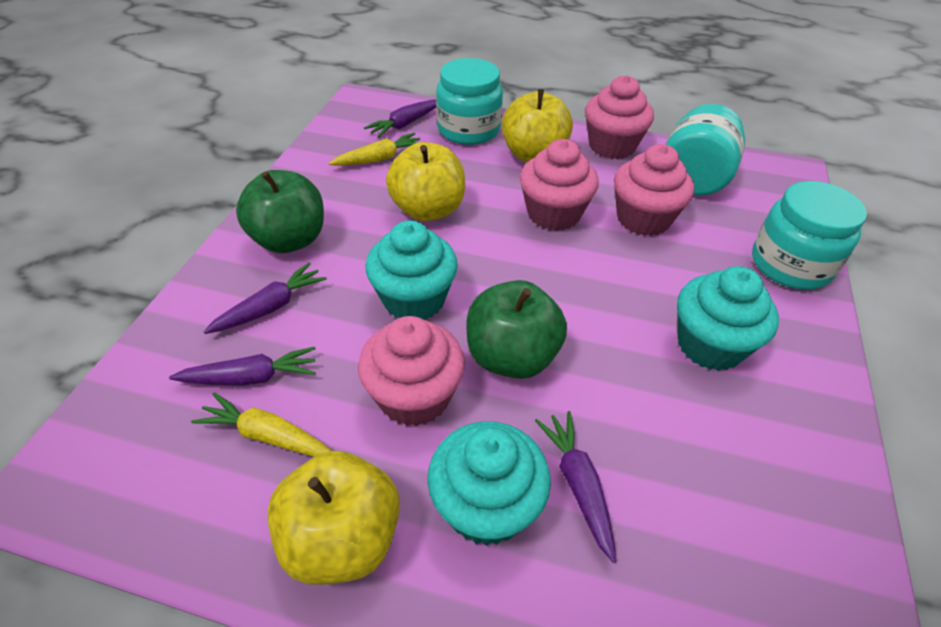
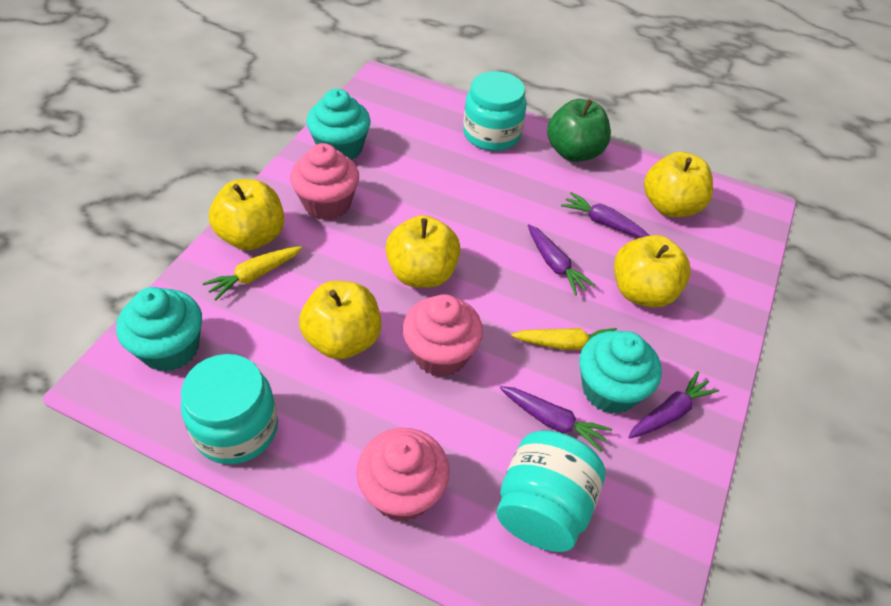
green apple: 2 -> 1
pink cupcake: 4 -> 3
yellow apple: 3 -> 5

